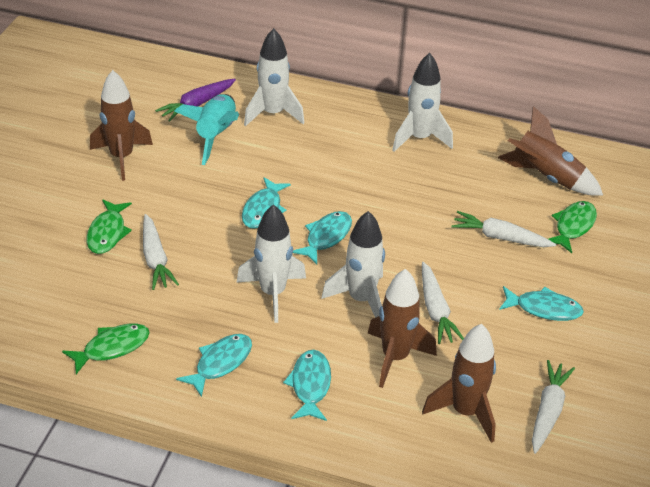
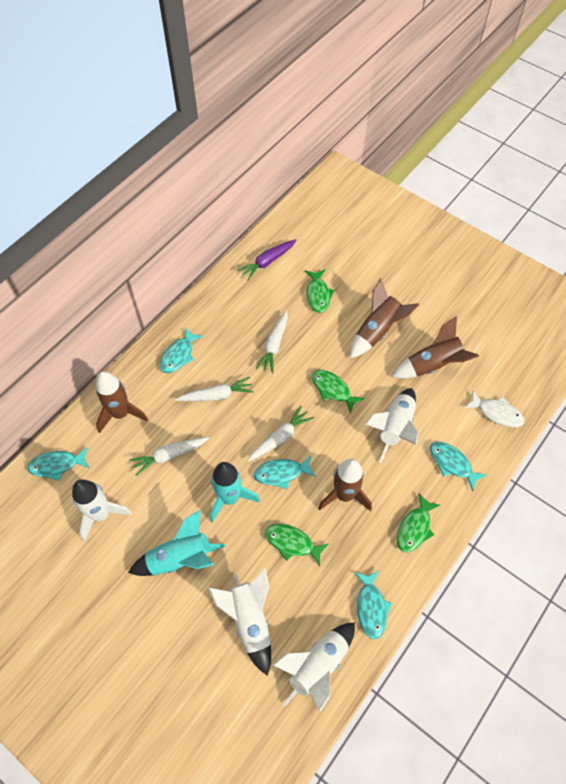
green fish: 3 -> 4
turquoise rocket: 1 -> 2
white fish: 0 -> 1

